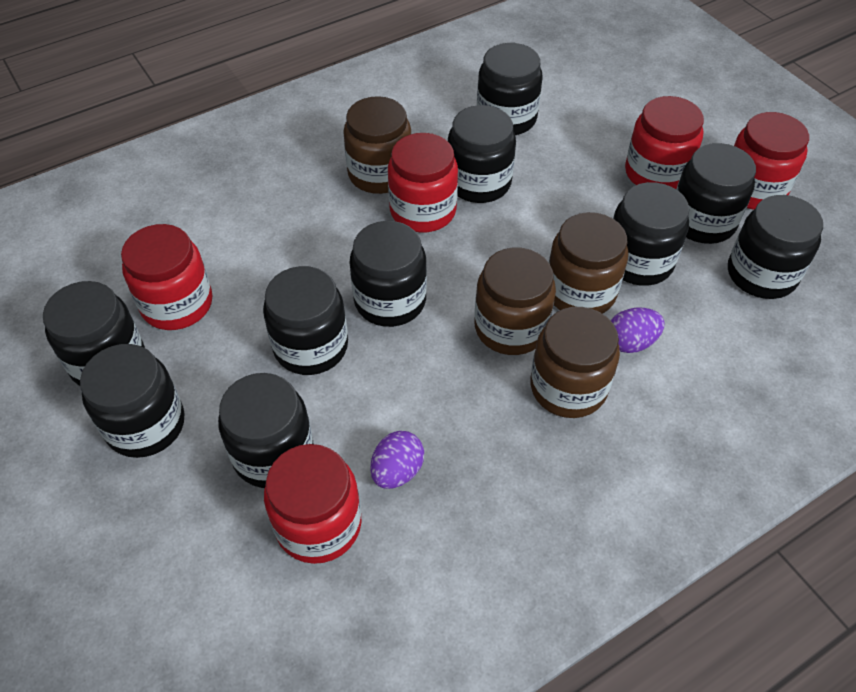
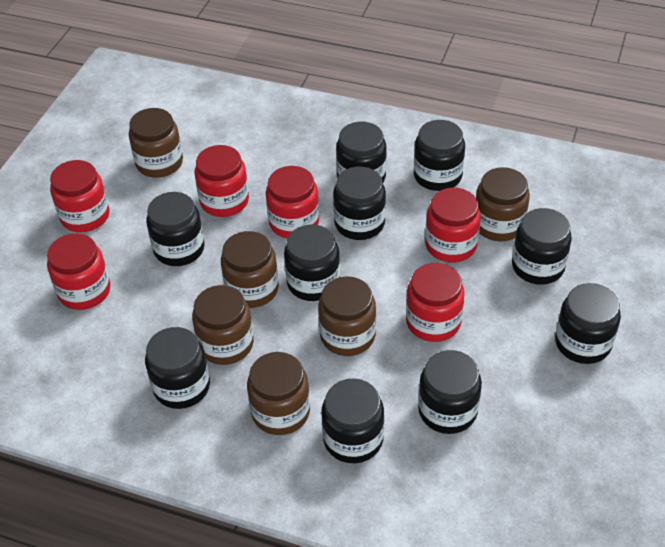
brown jar: 4 -> 6
purple egg: 2 -> 0
red jar: 5 -> 6

